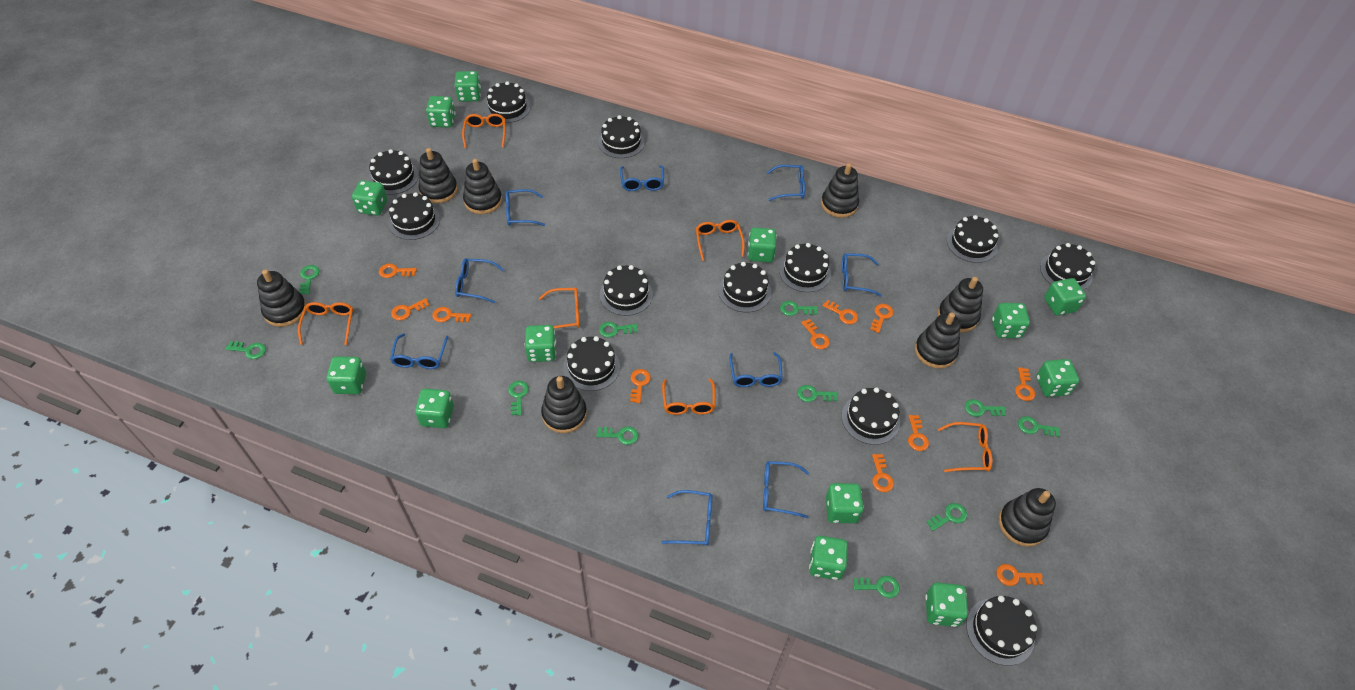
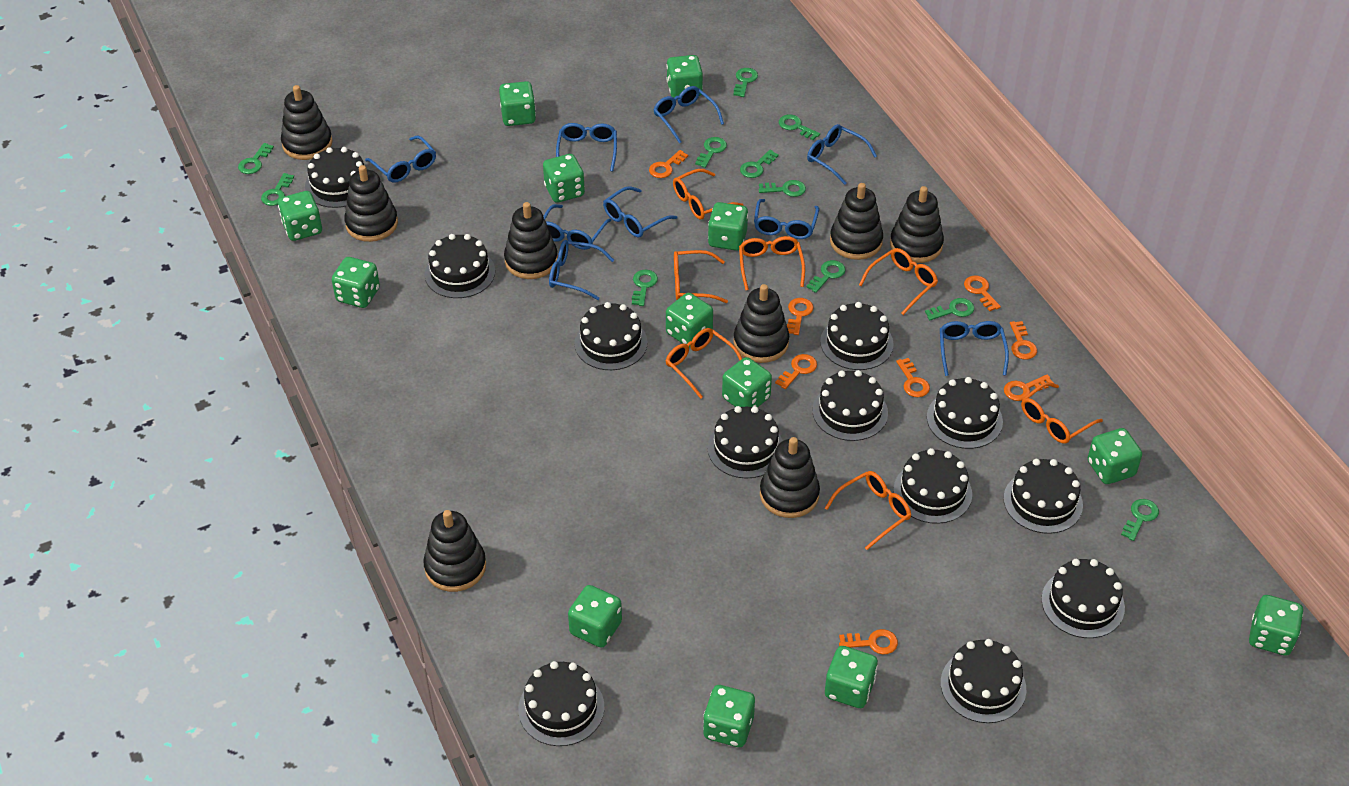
orange glasses: 6 -> 7
orange key: 11 -> 8

